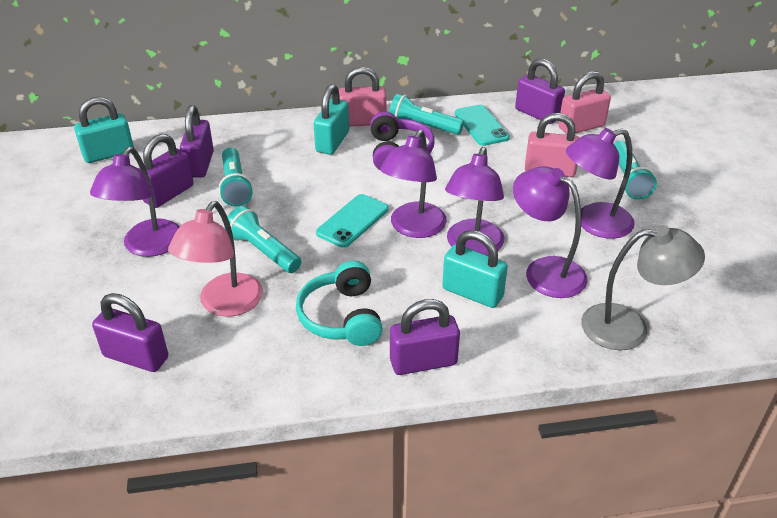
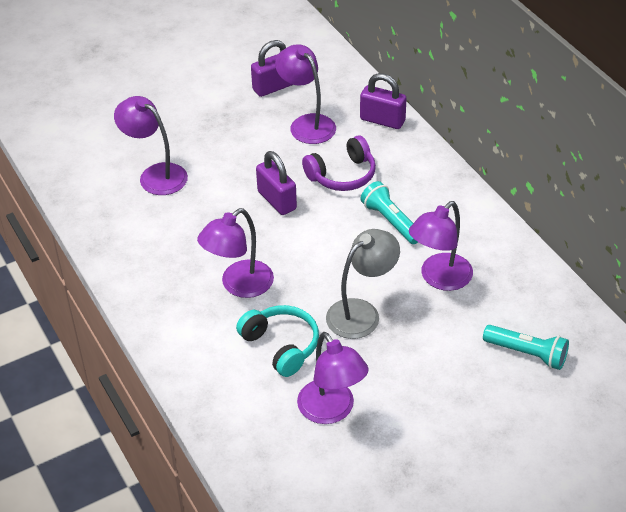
pink lamp: 1 -> 0
pink padlock: 3 -> 0
purple padlock: 5 -> 3
turquoise flashlight: 4 -> 2
turquoise padlock: 3 -> 0
turquoise phone: 2 -> 0

